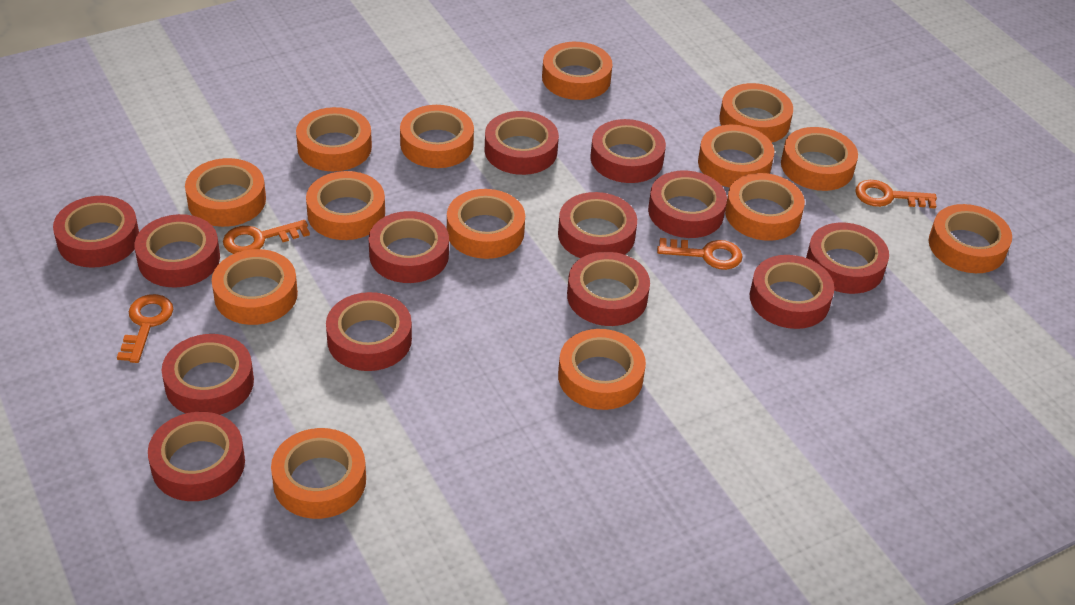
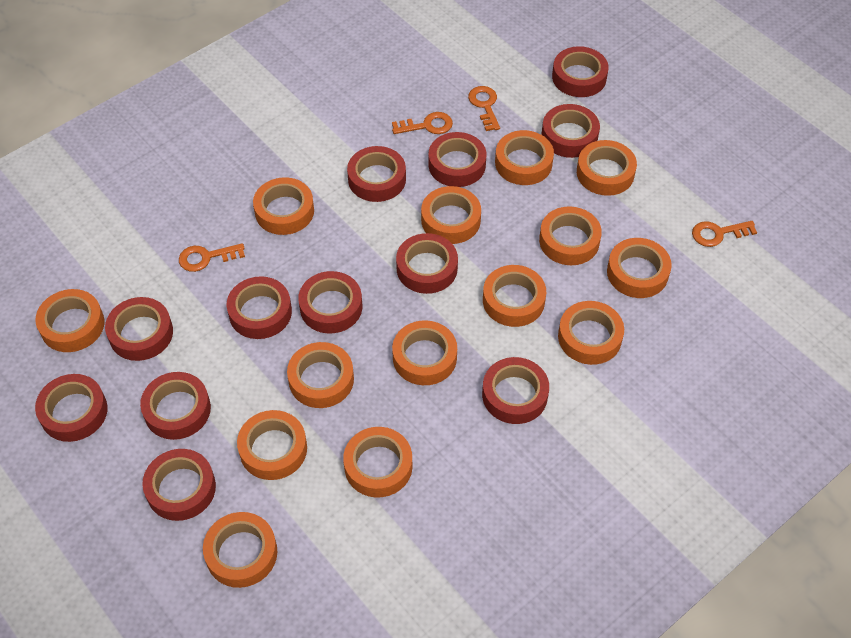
red tape: 13 -> 12

